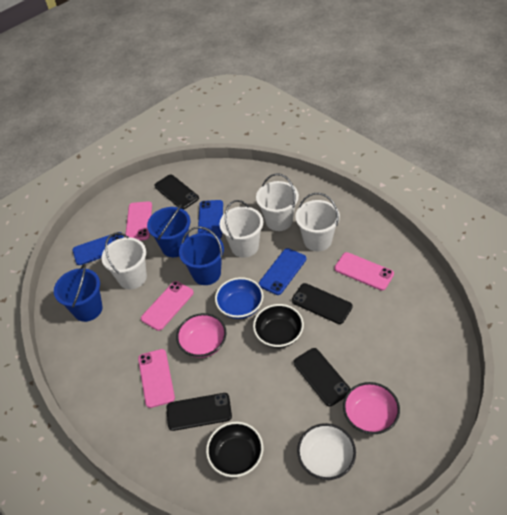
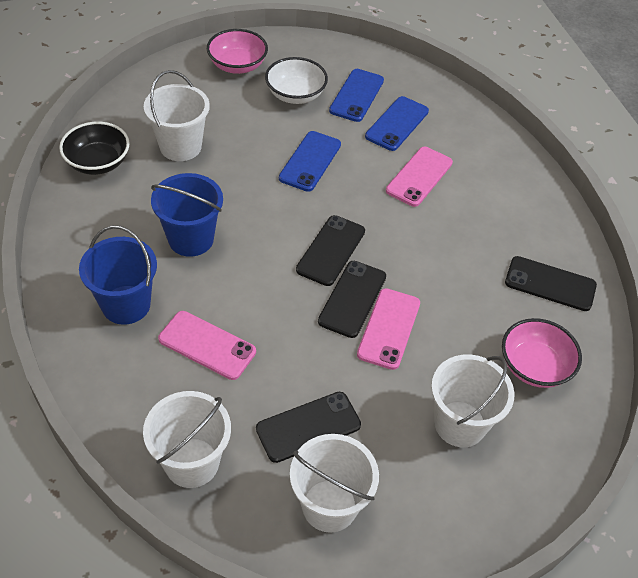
black bowl: 2 -> 1
blue bowl: 1 -> 0
blue bucket: 3 -> 2
pink phone: 4 -> 3

